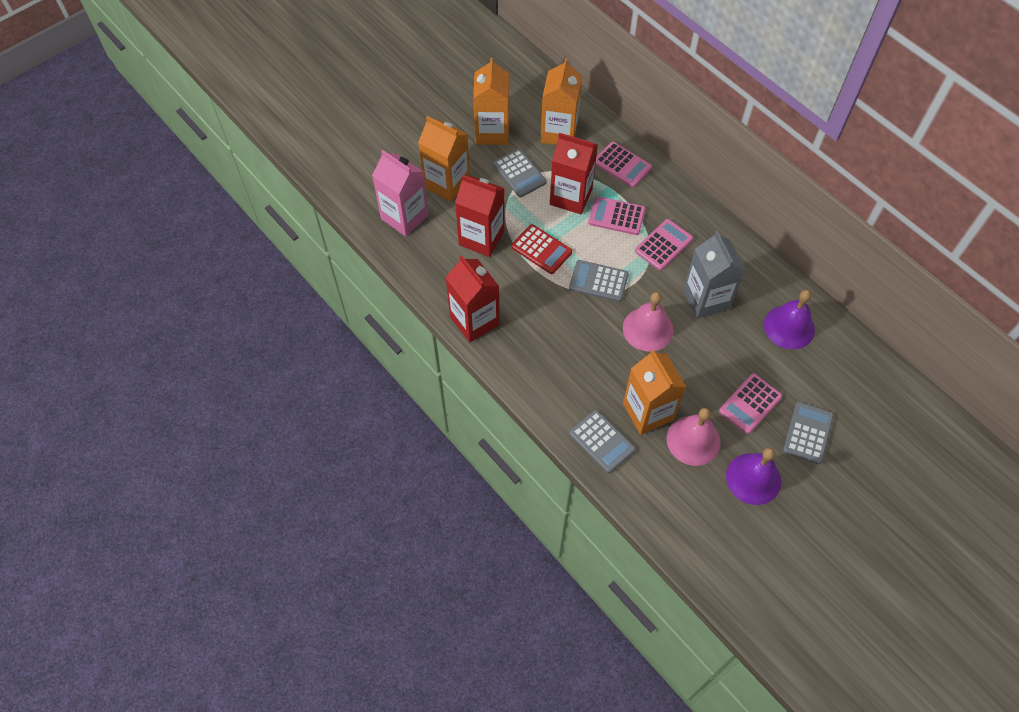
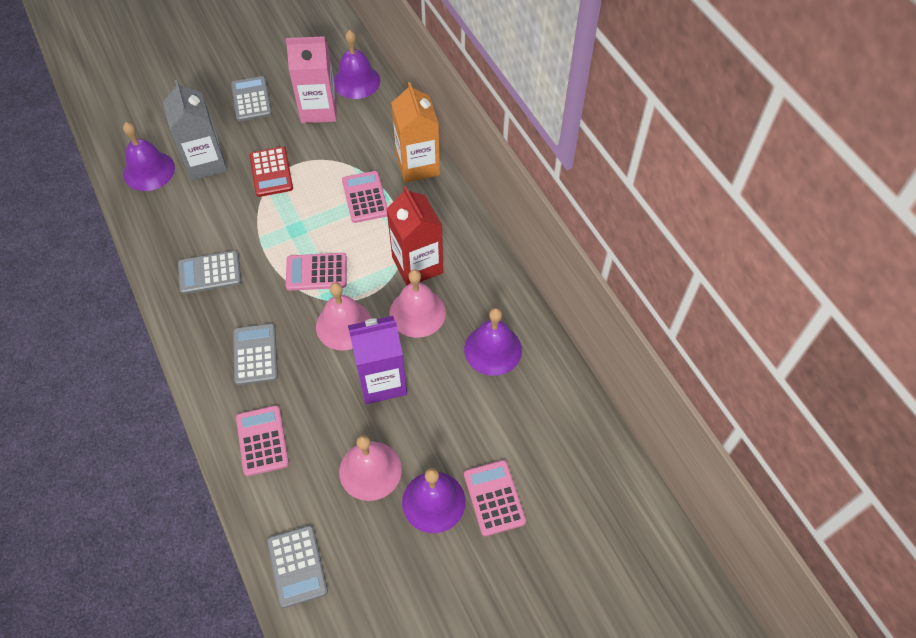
orange carton: 4 -> 1
pink bell: 2 -> 3
purple bell: 2 -> 4
purple carton: 0 -> 1
red carton: 3 -> 1

